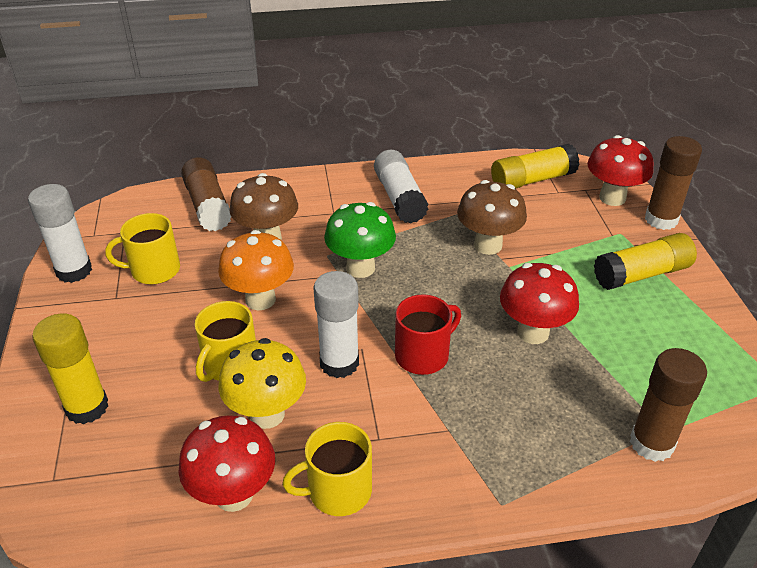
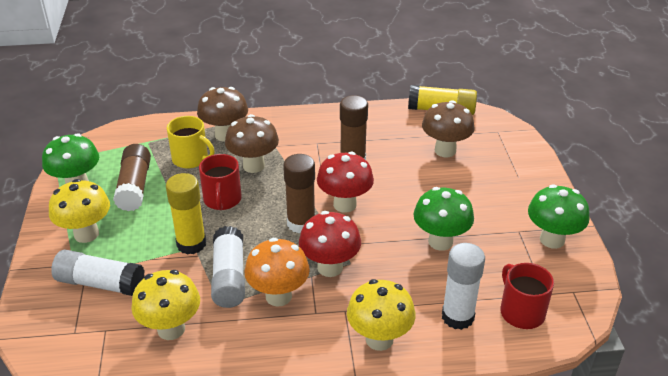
brown mushroom: 2 -> 3
green mushroom: 1 -> 3
red mug: 1 -> 2
red mushroom: 3 -> 2
yellow glue stick: 3 -> 2
yellow mug: 3 -> 1
yellow mushroom: 1 -> 3

